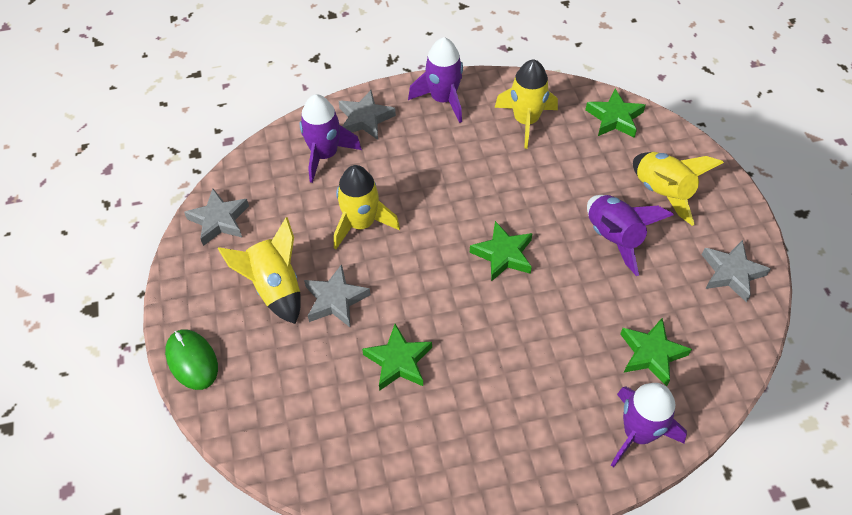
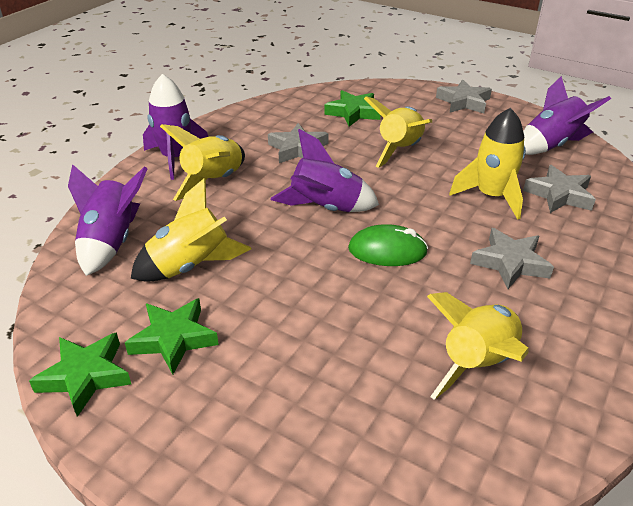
green star: 4 -> 3
yellow rocket: 4 -> 5

